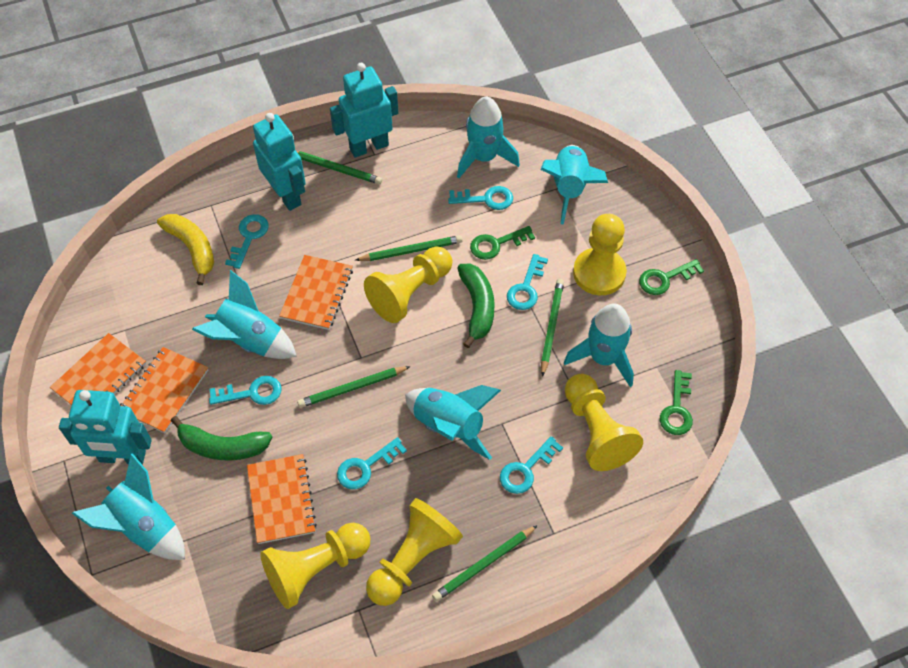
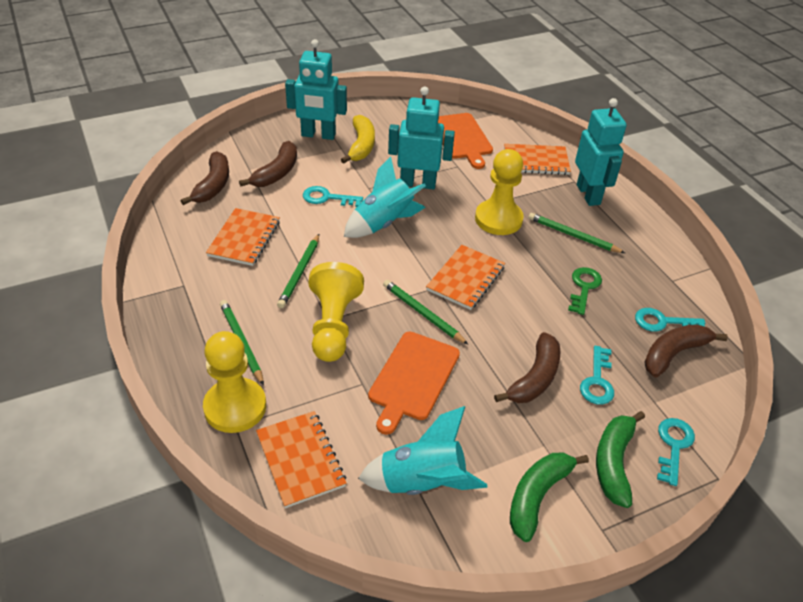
brown banana: 0 -> 4
green key: 3 -> 1
green pencil: 5 -> 4
orange cutting board: 0 -> 2
turquoise key: 6 -> 4
turquoise rocket: 6 -> 2
yellow pawn: 5 -> 3

